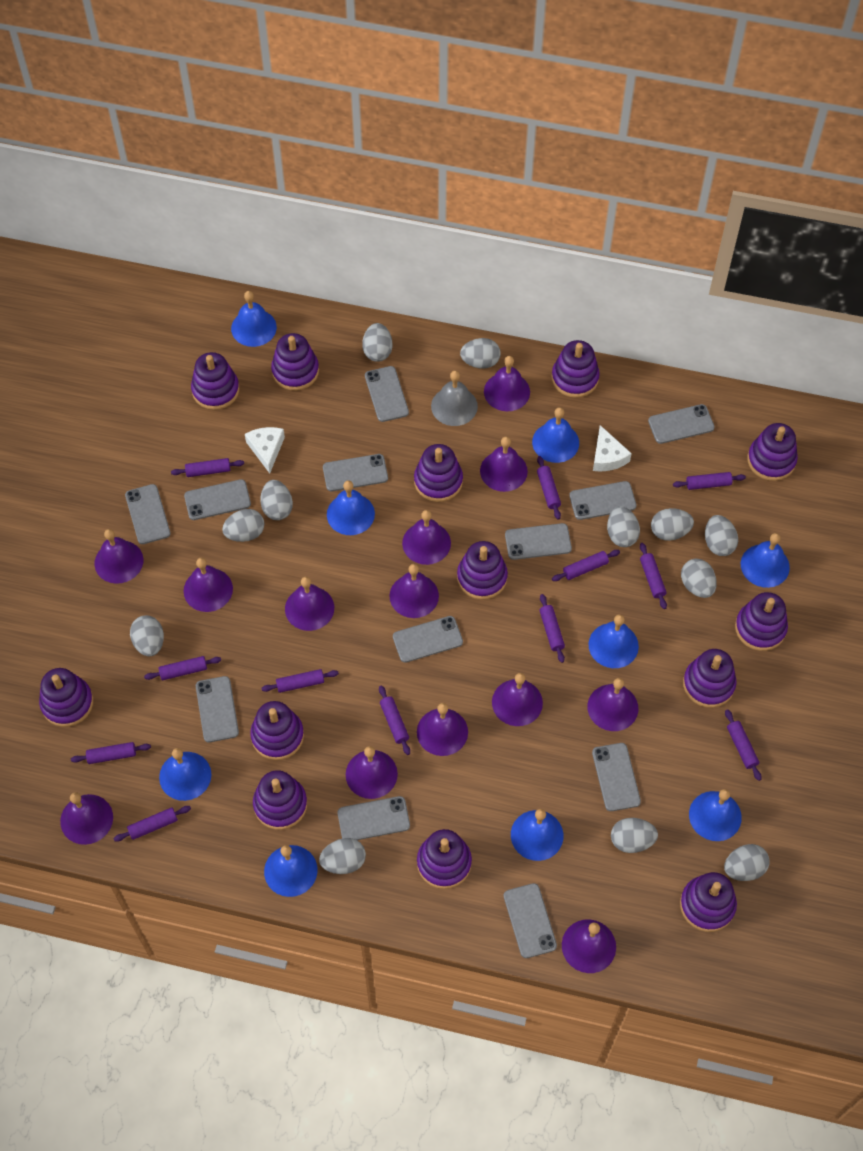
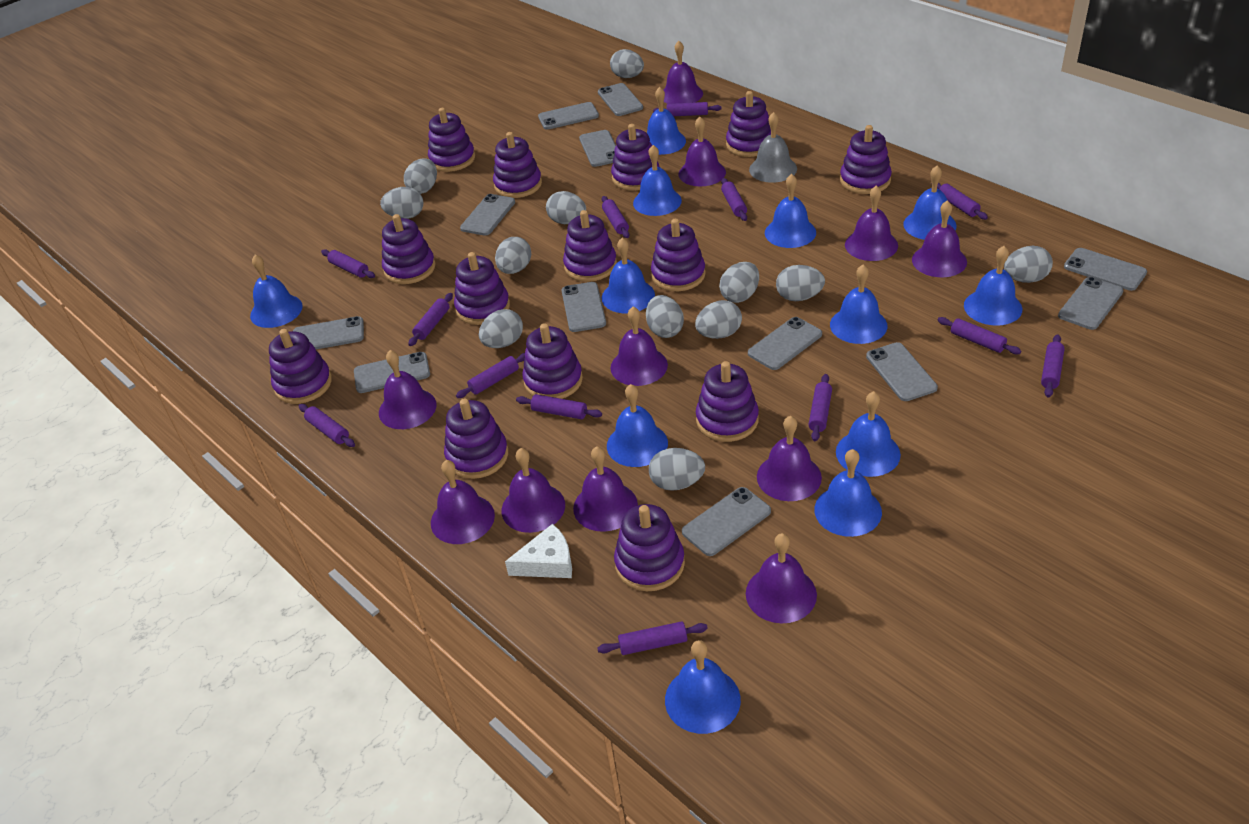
blue bell: 9 -> 12
purple bell: 13 -> 11
purple rolling pin: 12 -> 13
purple stacking toy: 13 -> 14
white cheese: 2 -> 1

